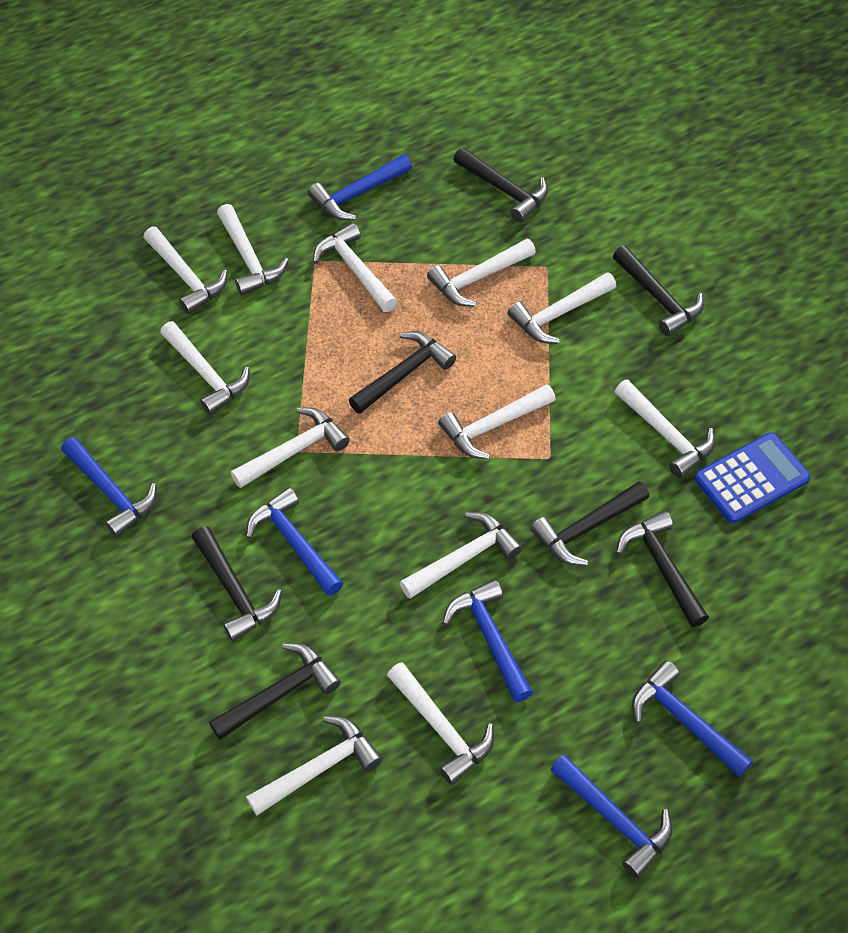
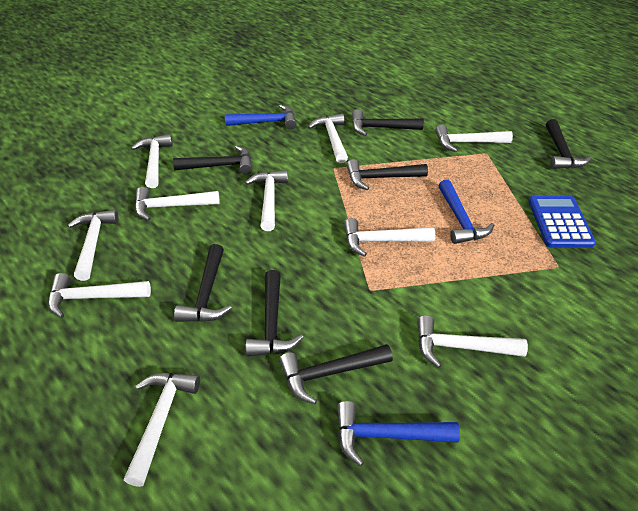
blue hammer: 6 -> 3
white hammer: 12 -> 10

